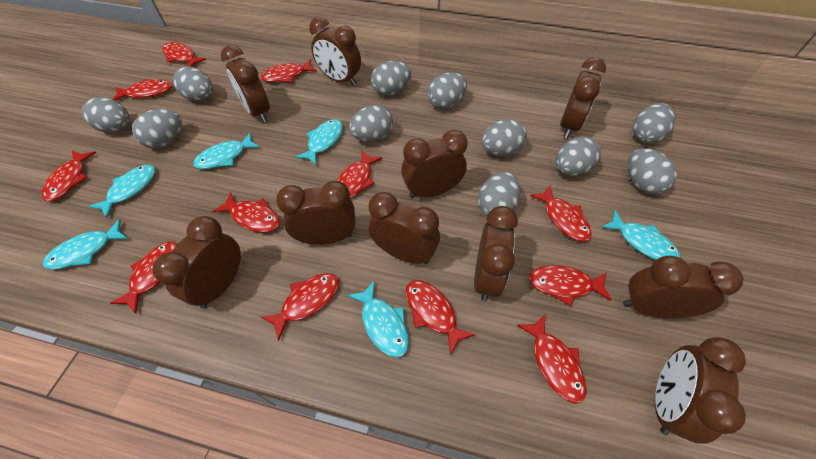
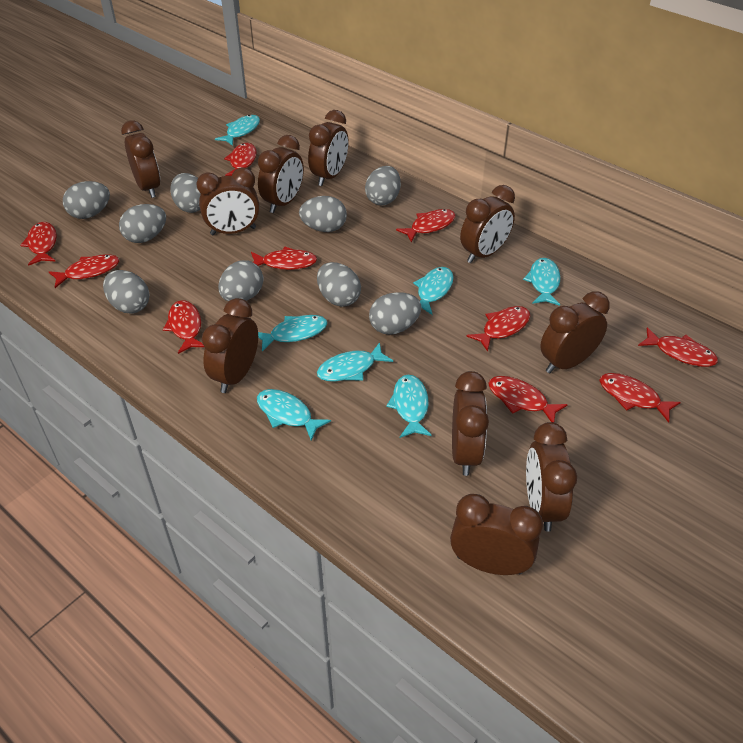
grey egg: 11 -> 9
red fish: 12 -> 10
turquoise fish: 6 -> 7

